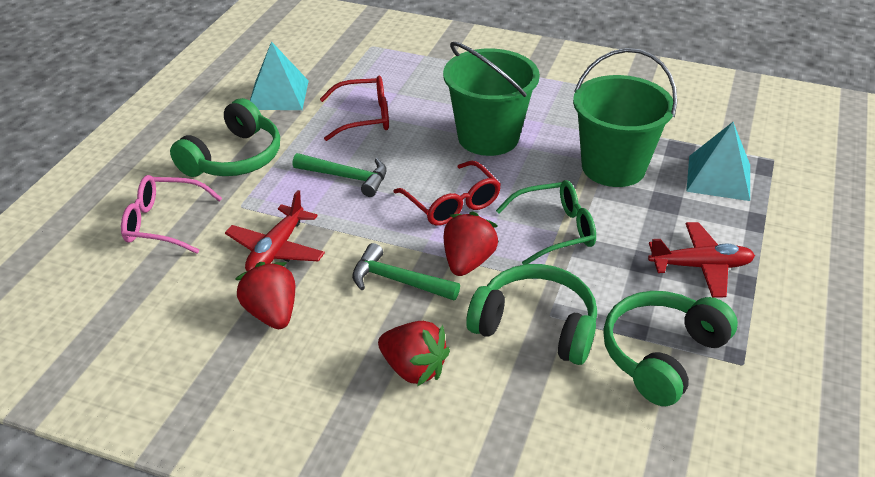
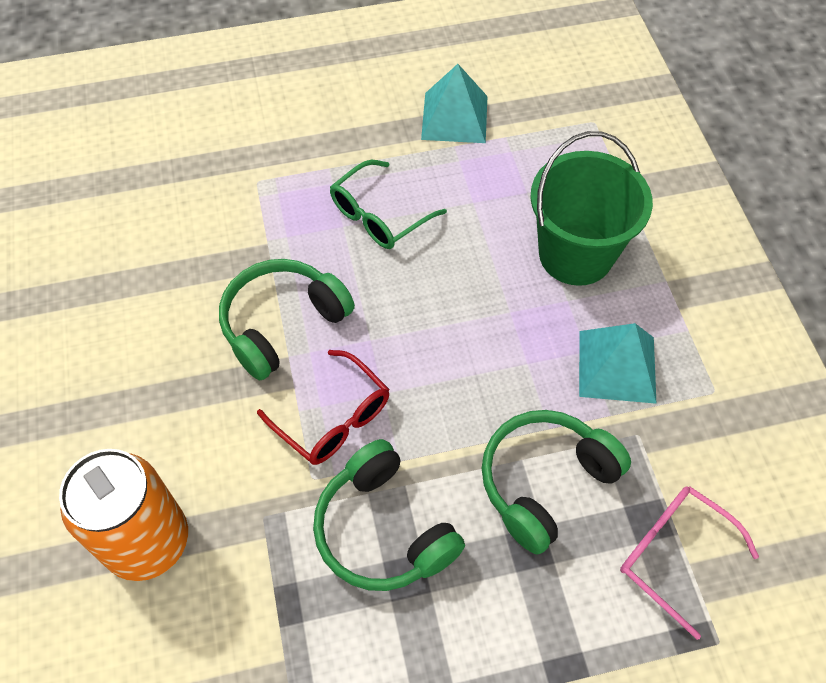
green bucket: 2 -> 1
green hammer: 2 -> 0
orange can: 0 -> 1
red glasses: 2 -> 1
red plane: 2 -> 0
red strawberry: 3 -> 0

